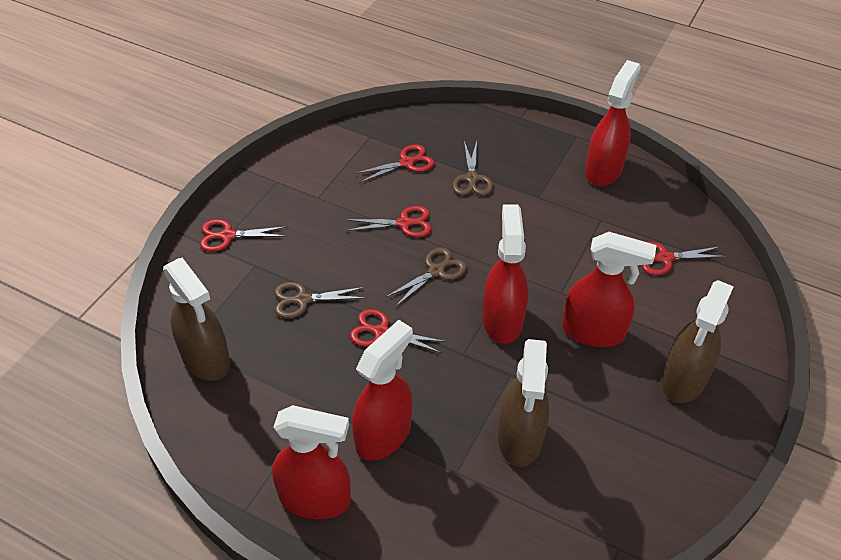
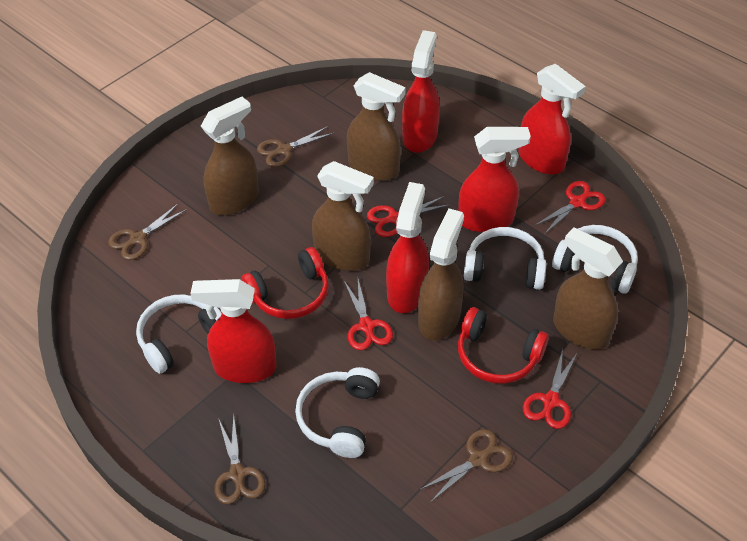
brown scissors: 3 -> 4
brown spray bottle: 3 -> 5
red headphones: 0 -> 2
red scissors: 5 -> 4
white headphones: 0 -> 4

